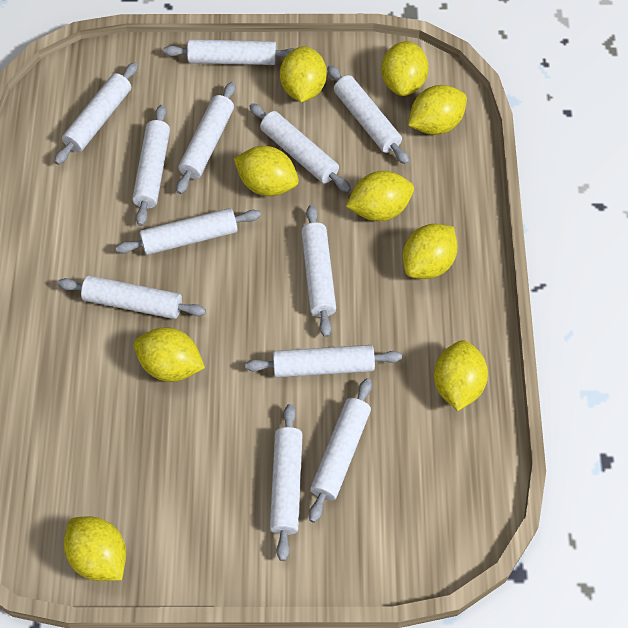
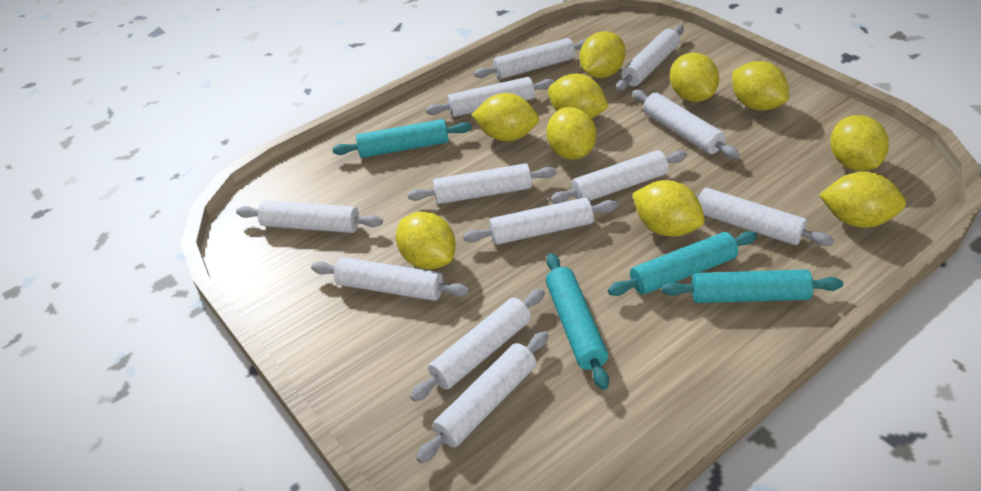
turquoise rolling pin: 0 -> 4
yellow lemon: 9 -> 10

